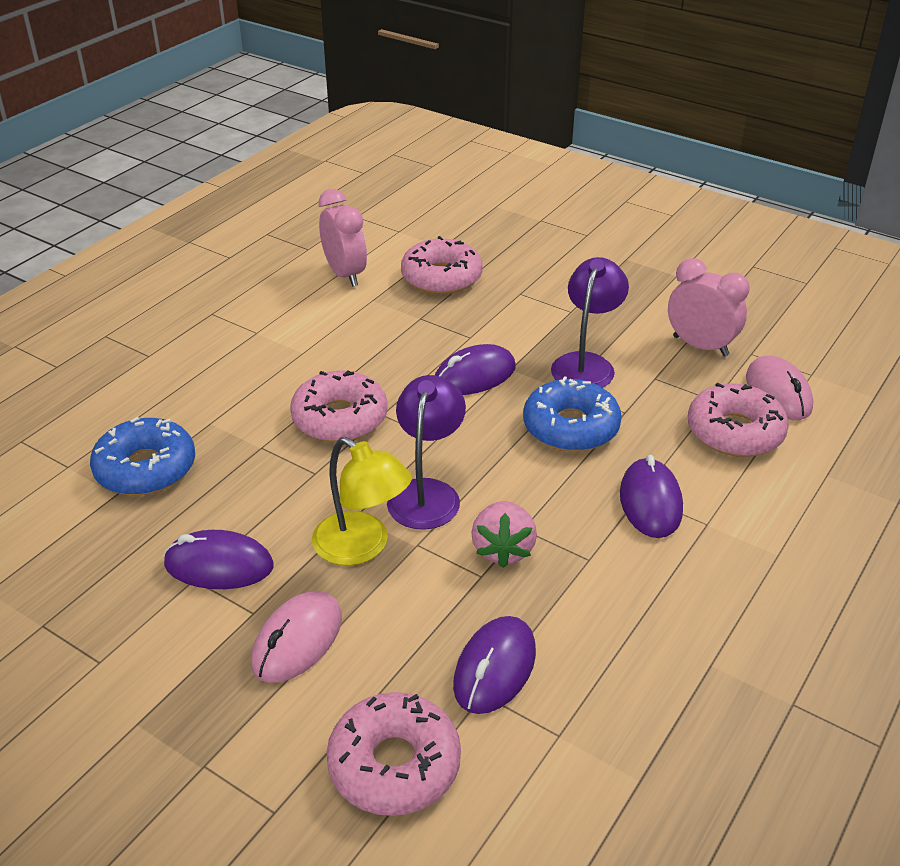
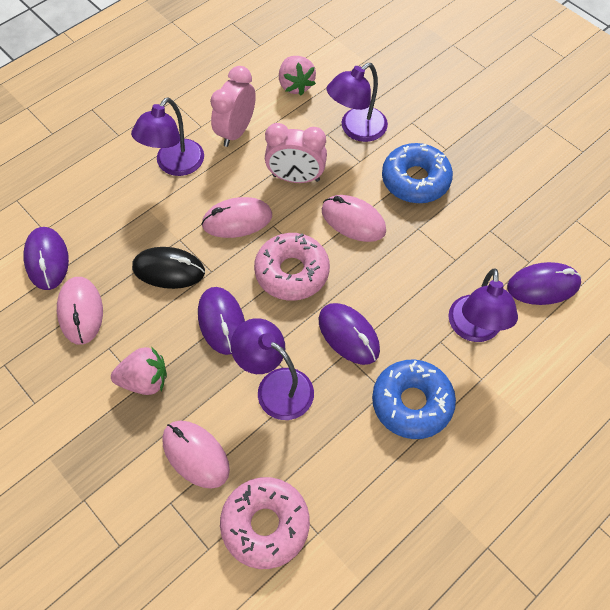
black mouse: 0 -> 1
pink donut: 4 -> 2
pink mouse: 2 -> 4
pink strawberry: 1 -> 2
purple lamp: 2 -> 4
yellow lamp: 1 -> 0

